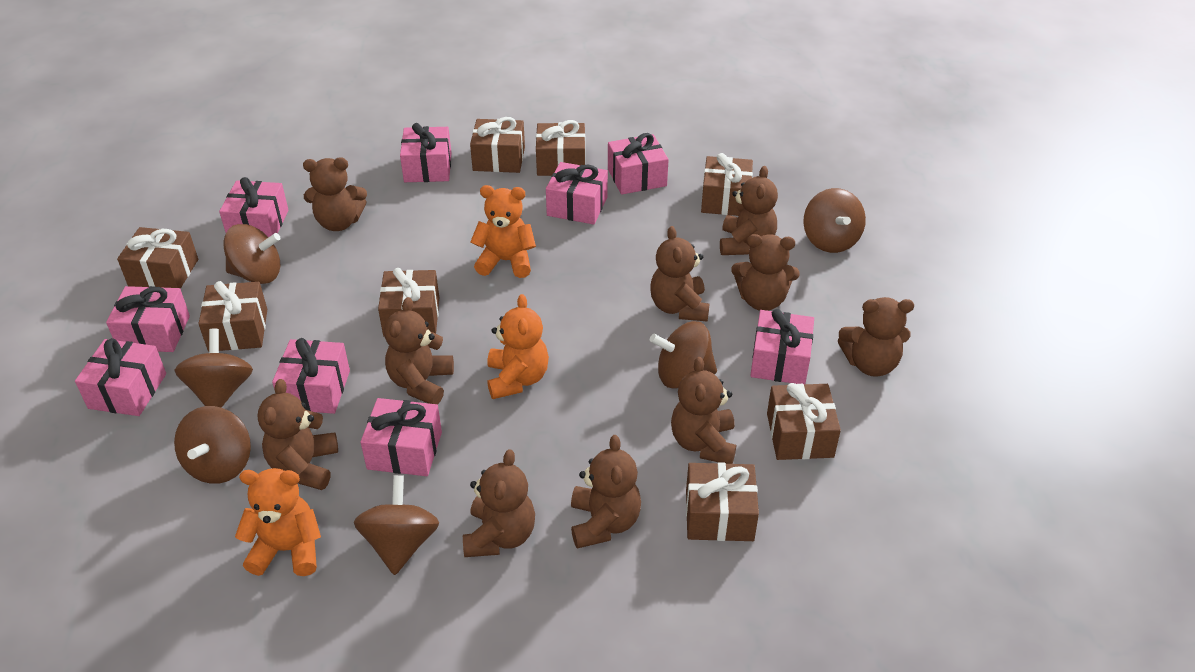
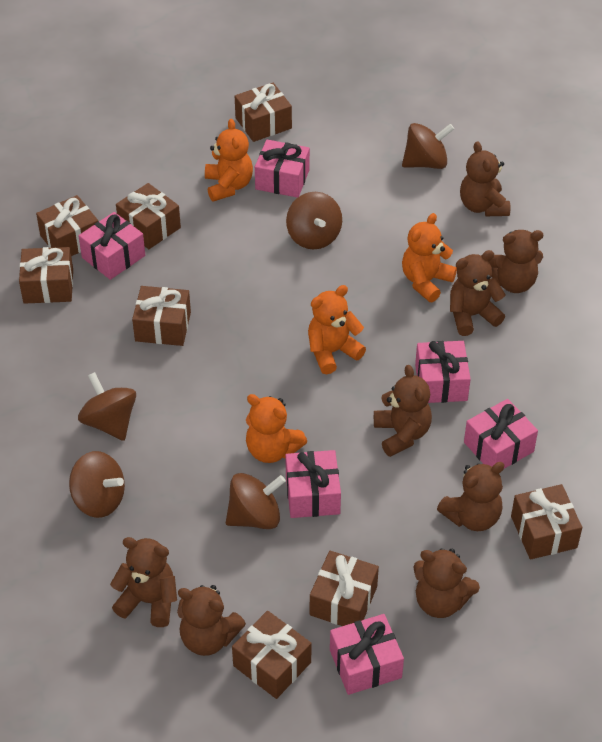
brown spinning top: 6 -> 5
brown teddy bear: 10 -> 8
orange teddy bear: 3 -> 4
pink gift: 9 -> 6

